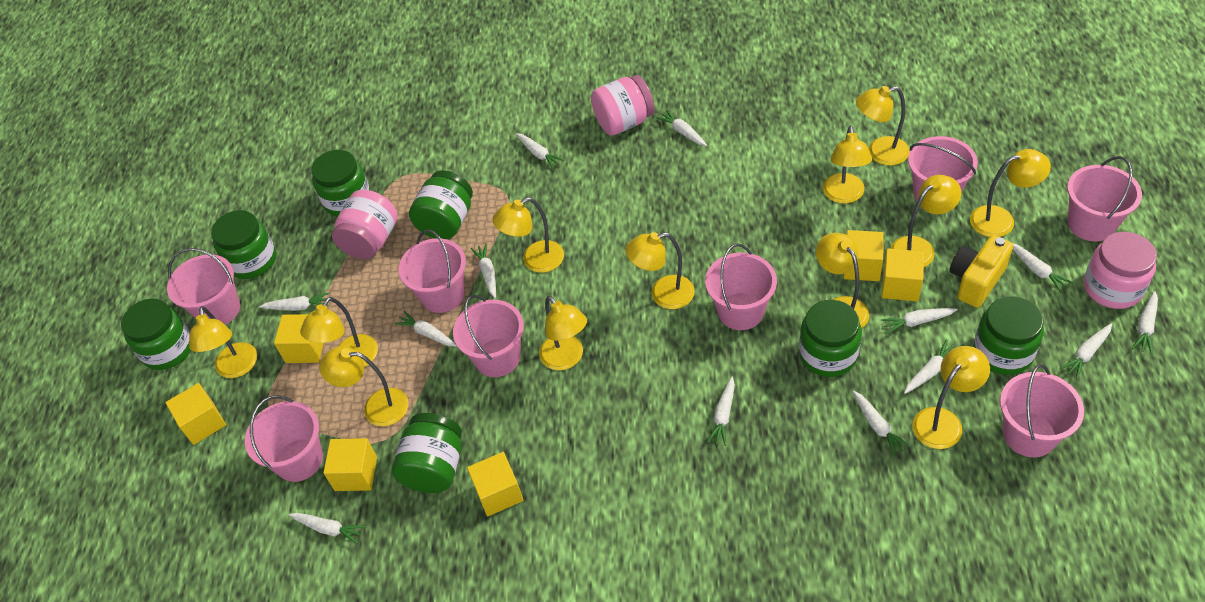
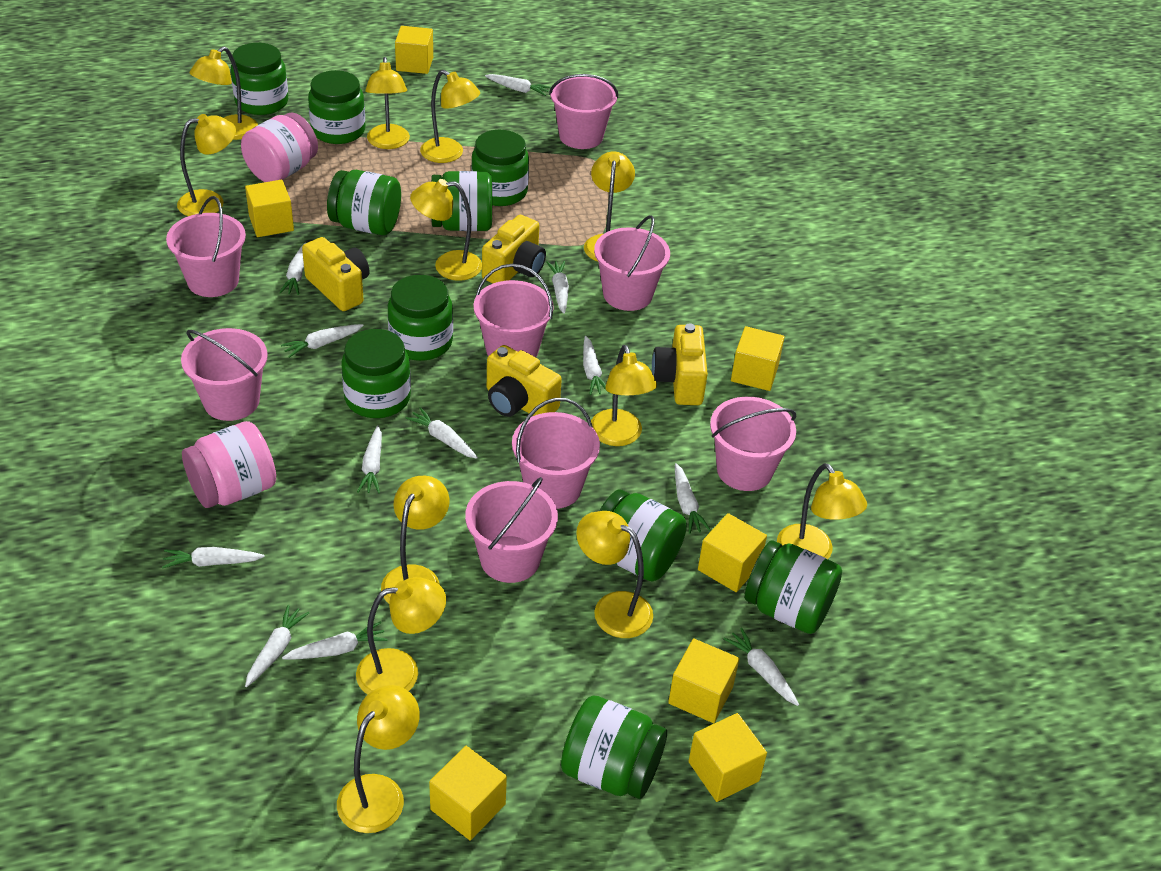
green jar: 7 -> 10
pink jar: 3 -> 2
white carrot: 13 -> 12
yellow camera: 1 -> 4
yellow cube: 6 -> 7

